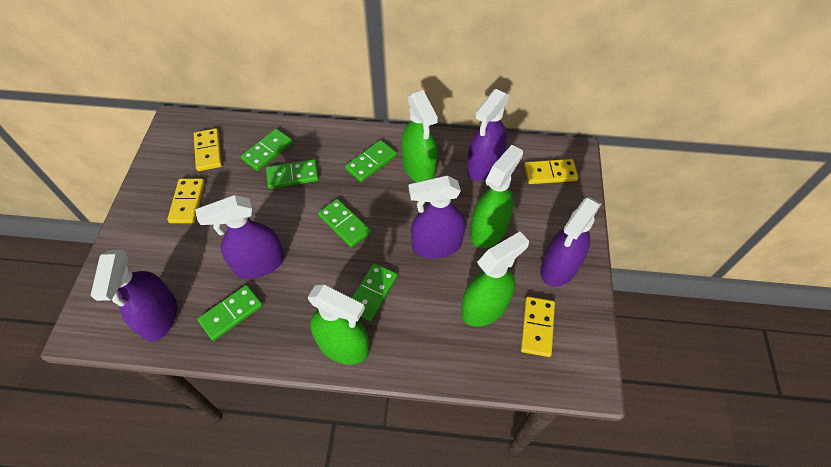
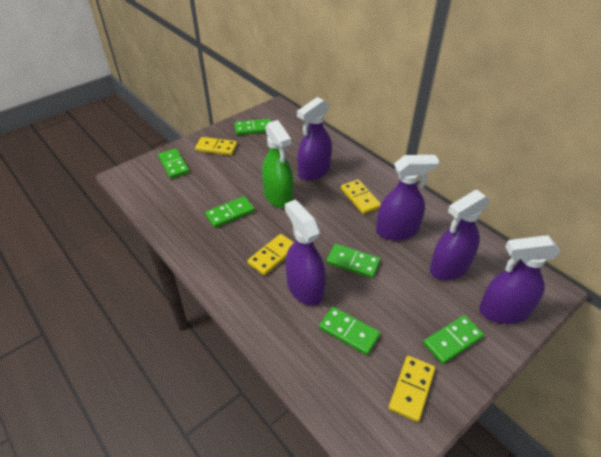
green spray bottle: 4 -> 1

